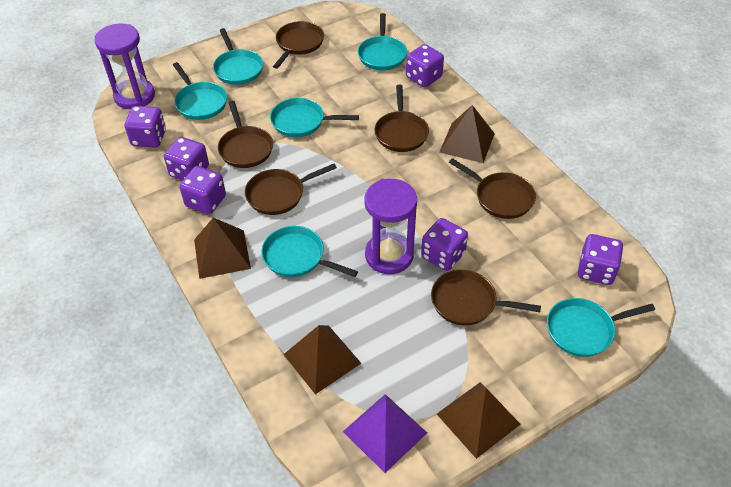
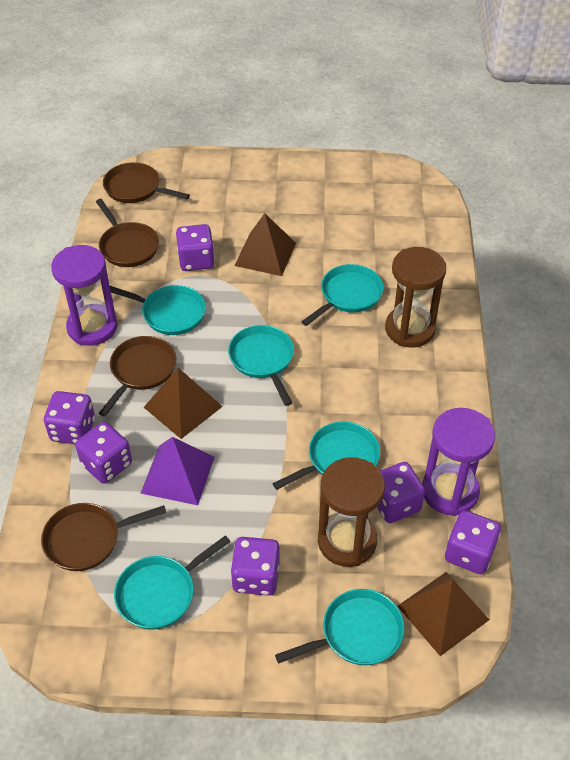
brown hourglass: 0 -> 2
brown pan: 6 -> 4
brown pyramid: 4 -> 3

